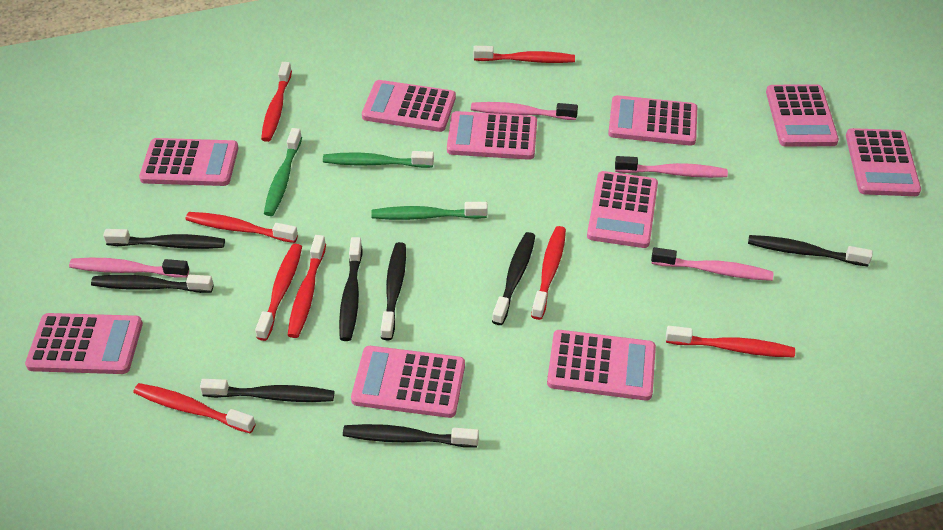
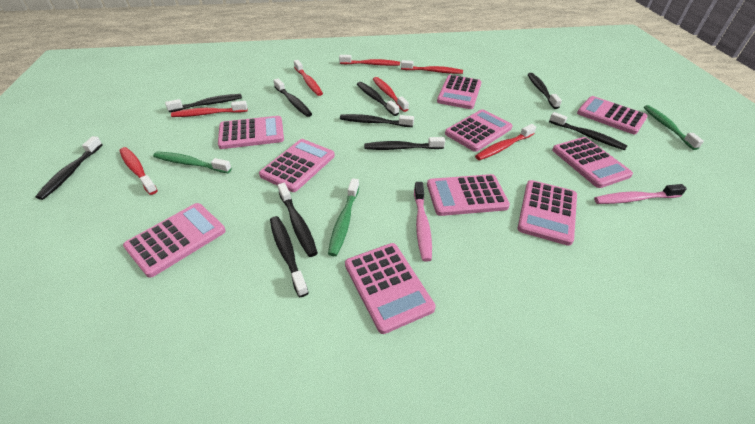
black toothbrush: 8 -> 10
pink toothbrush: 4 -> 2
red toothbrush: 8 -> 7

